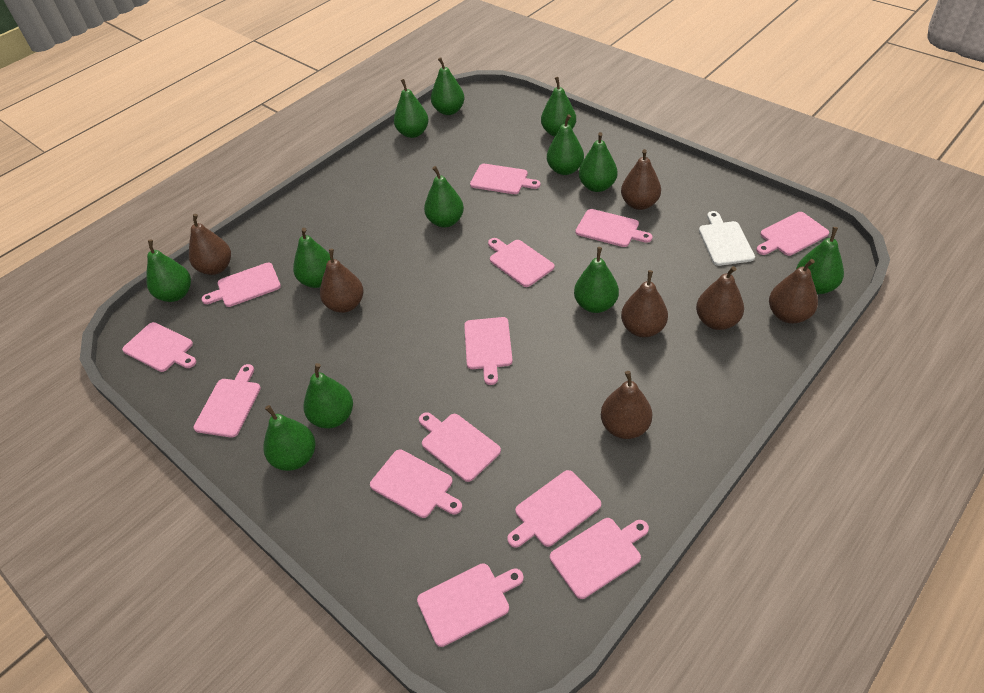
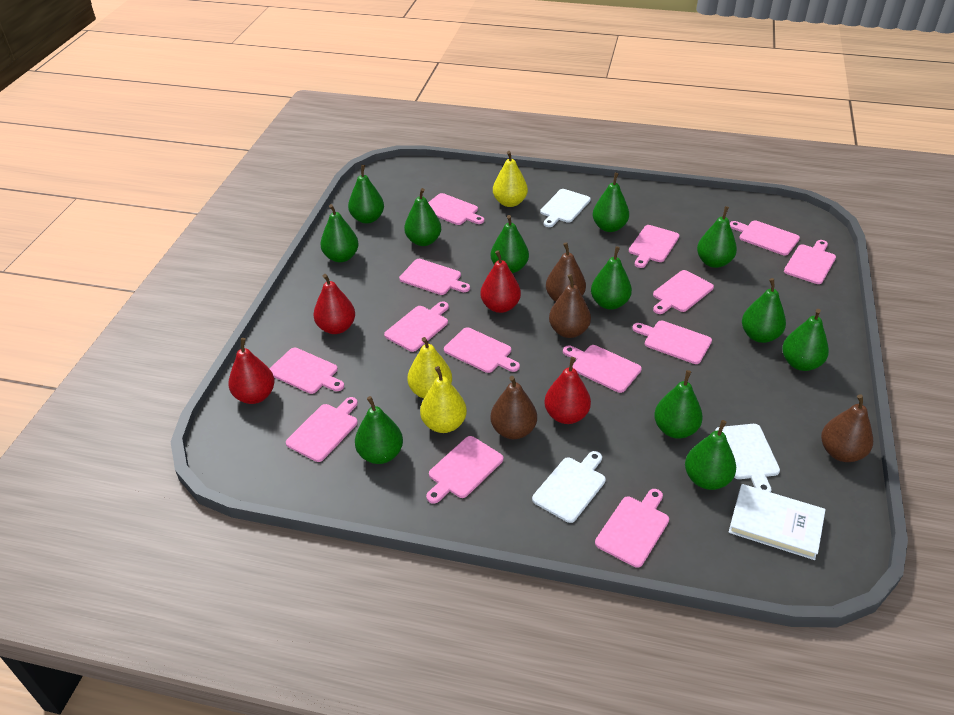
brown pear: 7 -> 4
pink cutting board: 13 -> 14
red pear: 0 -> 4
white book: 0 -> 1
white cutting board: 1 -> 3
yellow pear: 0 -> 3

